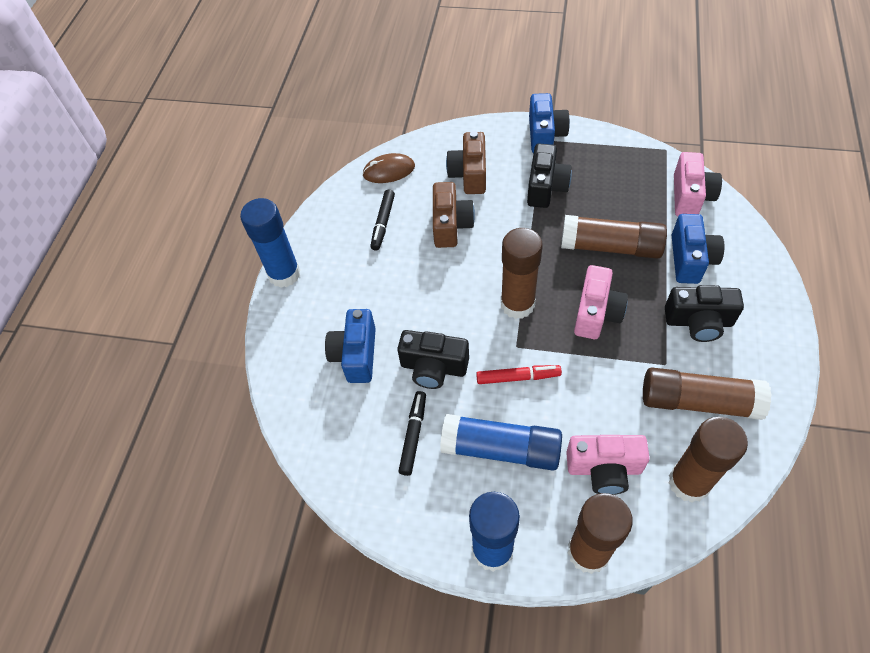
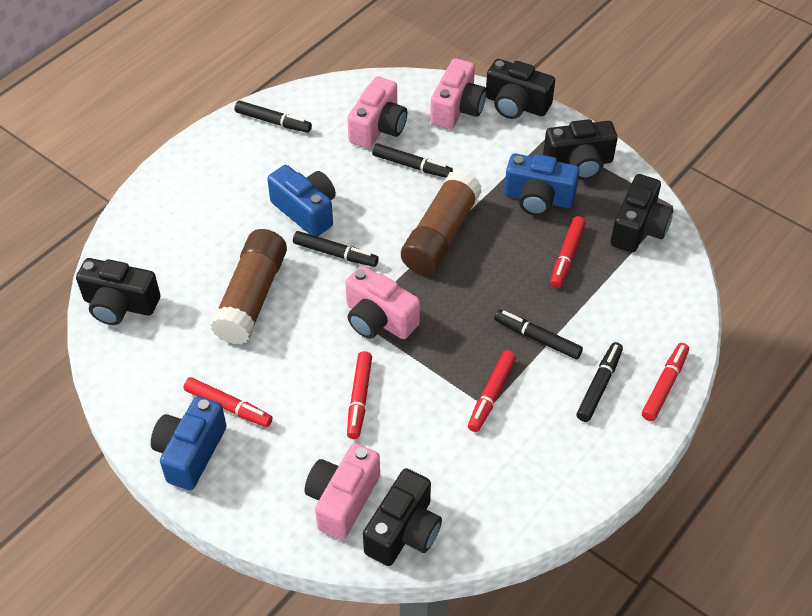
black camera: 3 -> 5
black marker: 2 -> 5
blue glue stick: 3 -> 0
brown camera: 2 -> 0
brown glue stick: 5 -> 2
brown mouse: 1 -> 0
pink camera: 3 -> 4
red marker: 1 -> 5

